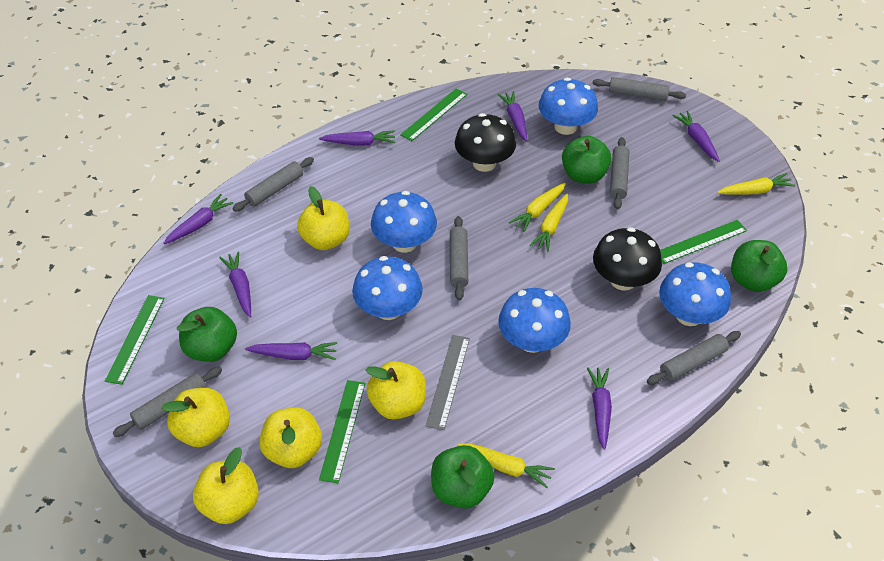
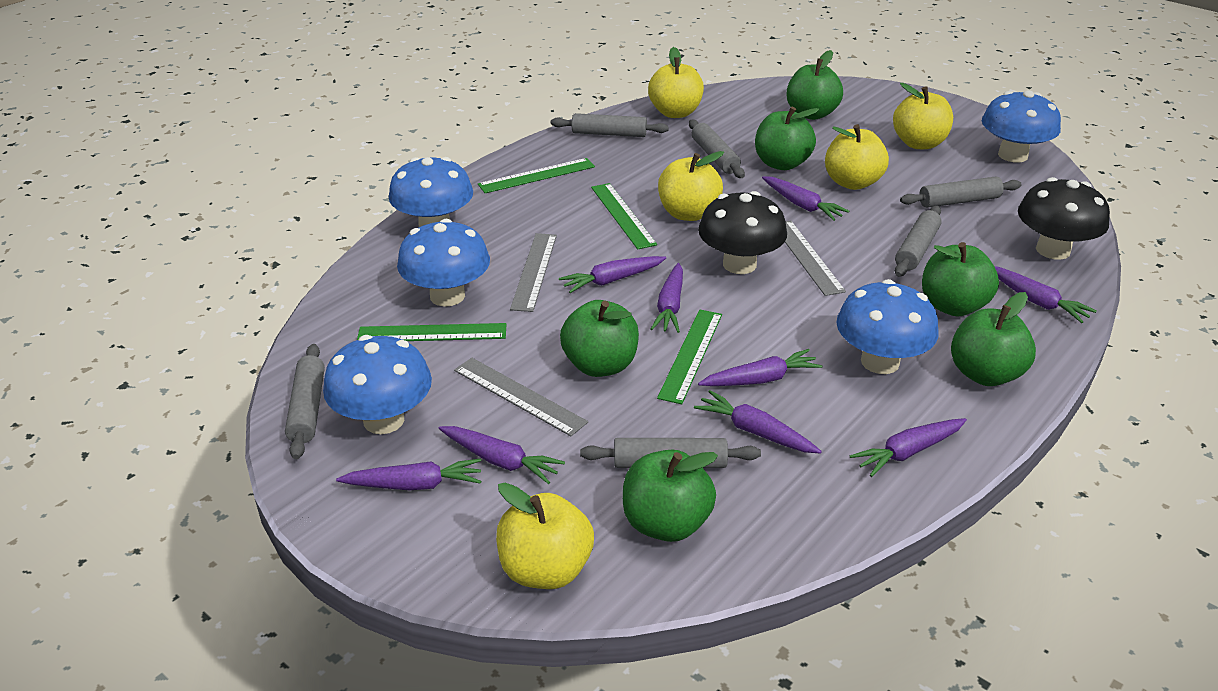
green apple: 4 -> 6
grey ruler: 1 -> 3
purple carrot: 7 -> 9
yellow carrot: 4 -> 0

